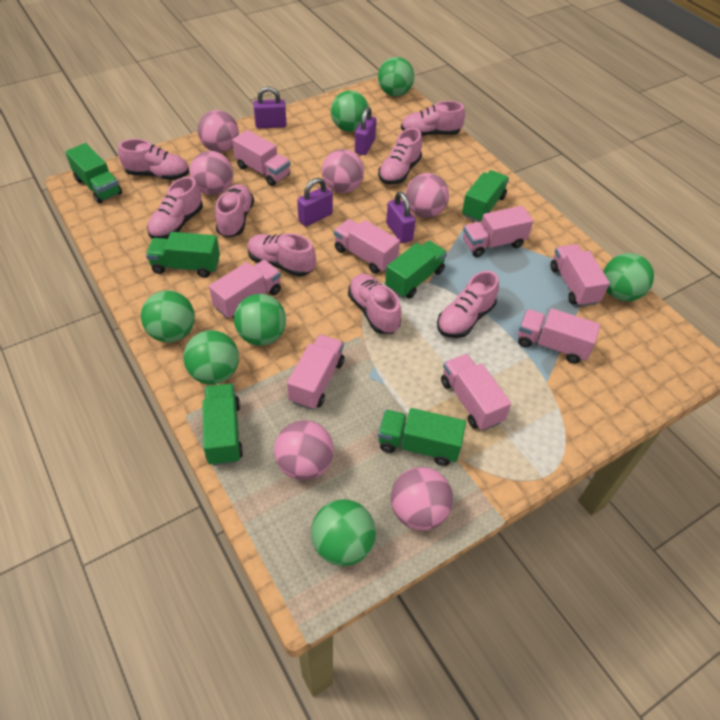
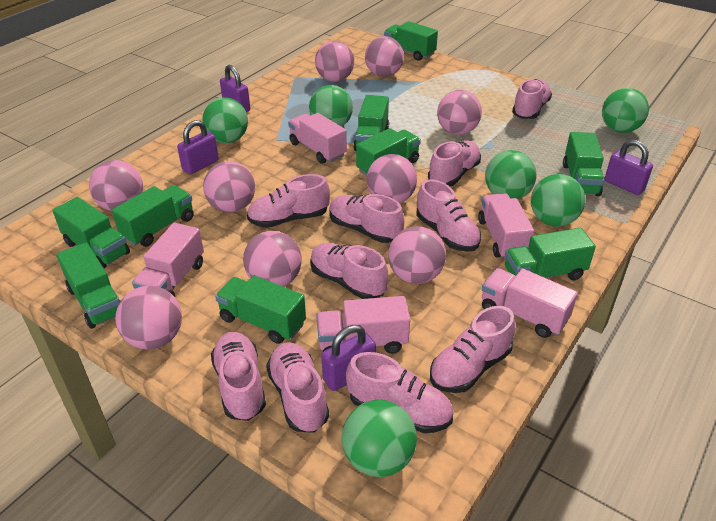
green ball: 7 -> 6
green truck: 6 -> 9
pink ball: 6 -> 9
pink shoe: 8 -> 10
pink truck: 8 -> 5

